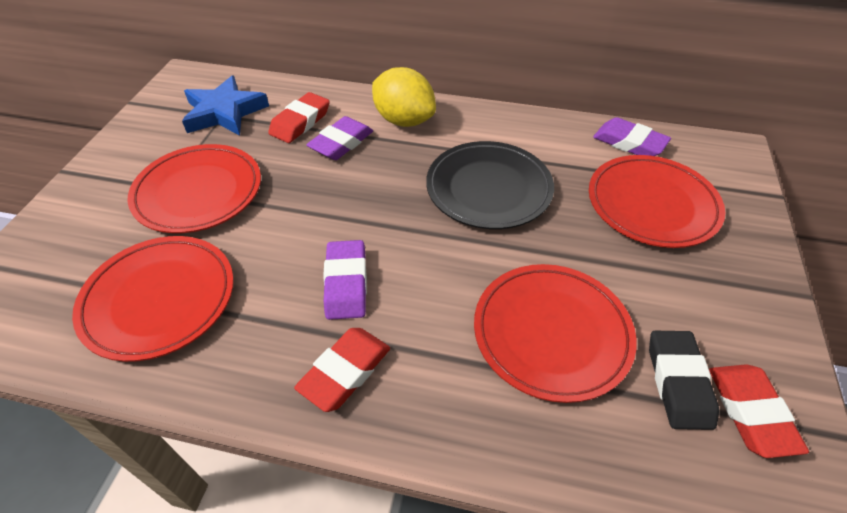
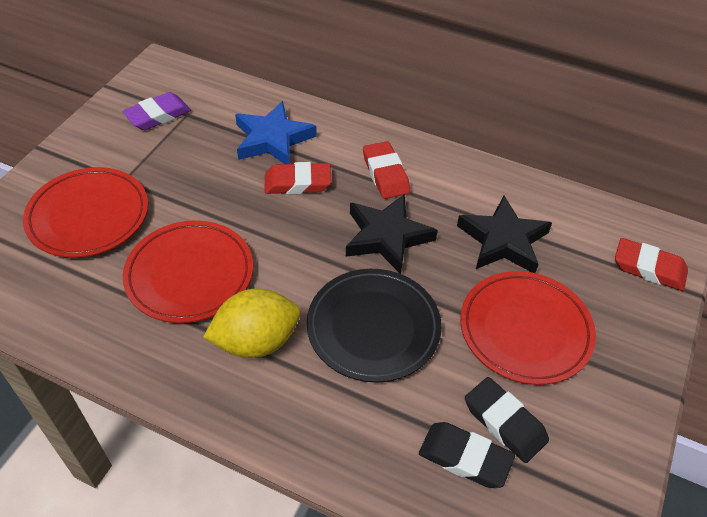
black eraser: 1 -> 2
black star: 0 -> 2
purple eraser: 3 -> 1
red plate: 4 -> 3

